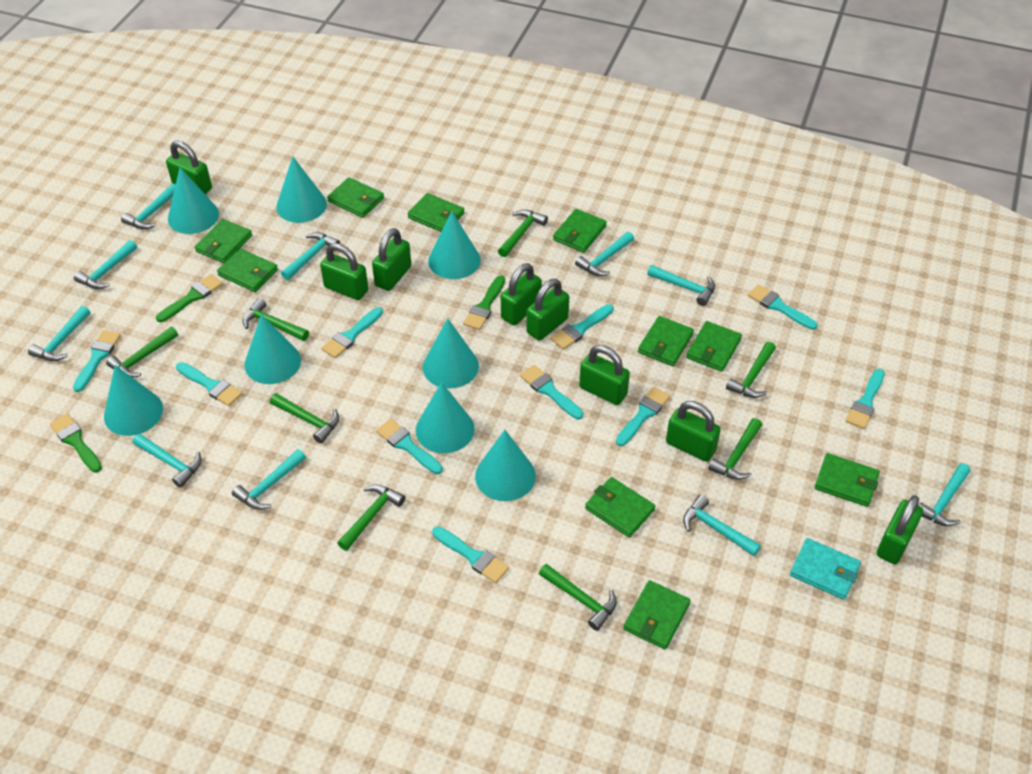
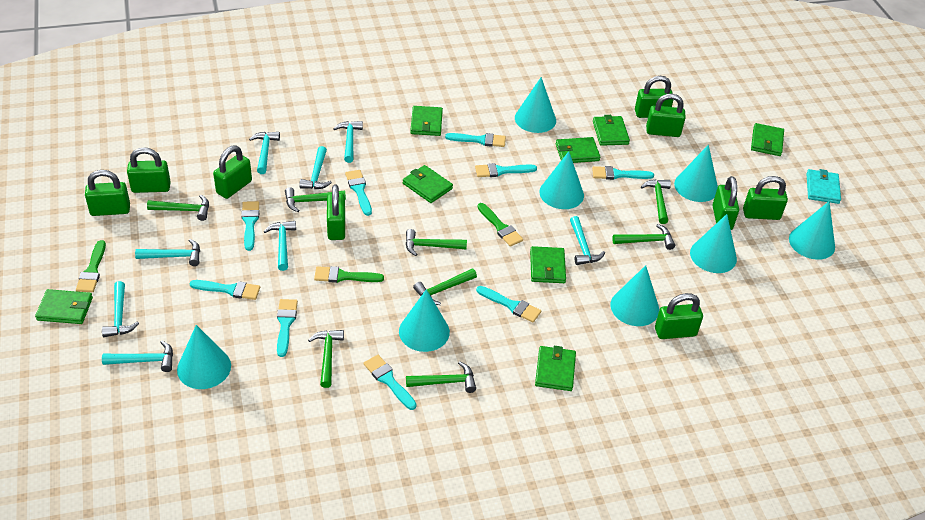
green padlock: 8 -> 9
green wallet: 10 -> 8
turquoise brush: 10 -> 9
turquoise hammer: 10 -> 8

